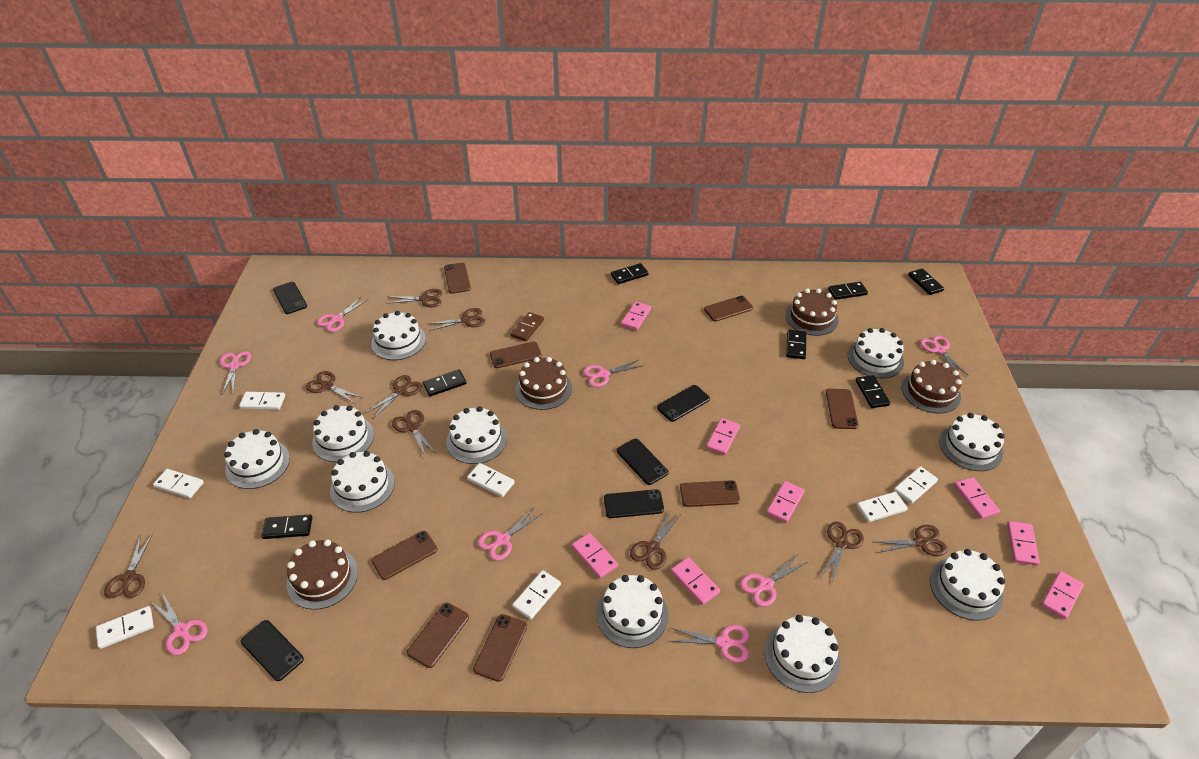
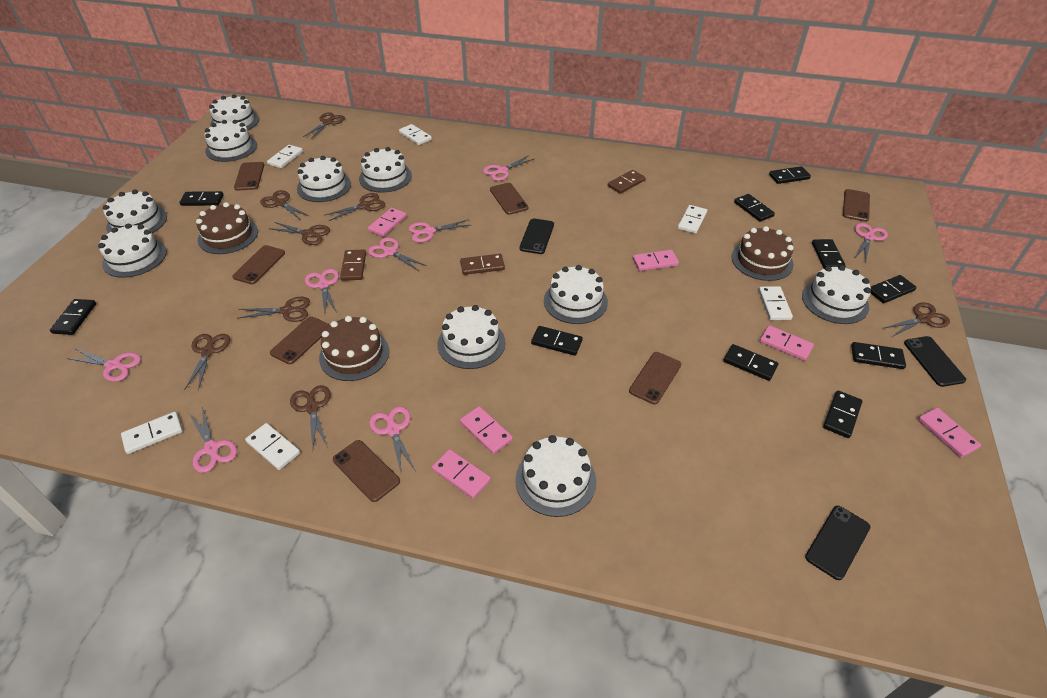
black domino: 7 -> 10
black phone: 5 -> 3
brown cake: 4 -> 3
brown domino: 1 -> 3
brown phone: 8 -> 7
brown scissors: 9 -> 8
pink domino: 8 -> 6
white domino: 7 -> 6

